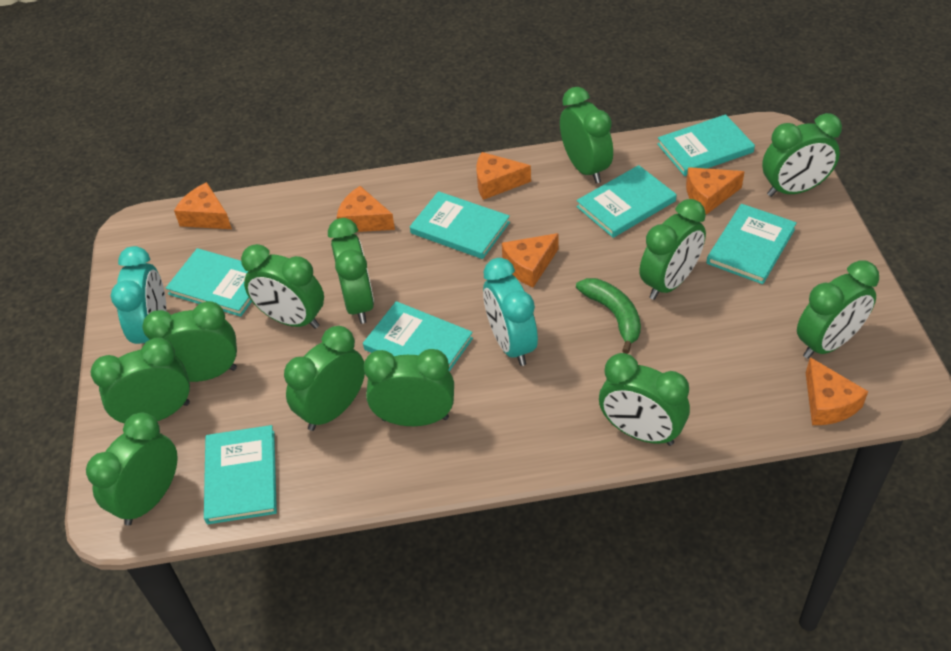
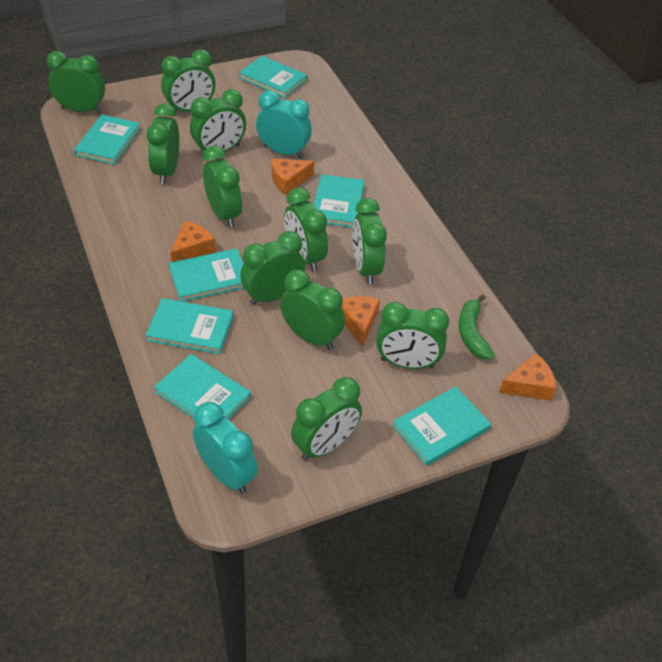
green clock: 12 -> 11
orange cheese: 6 -> 4

